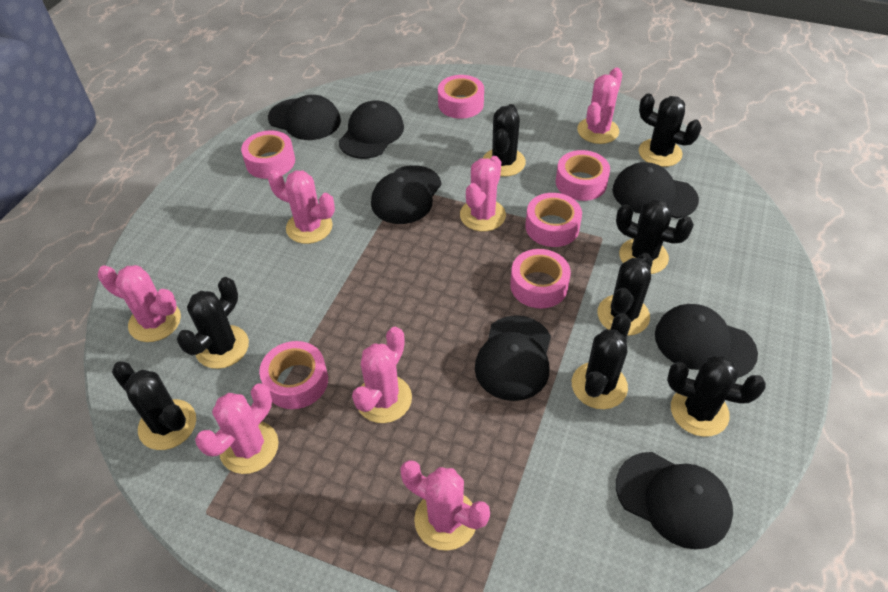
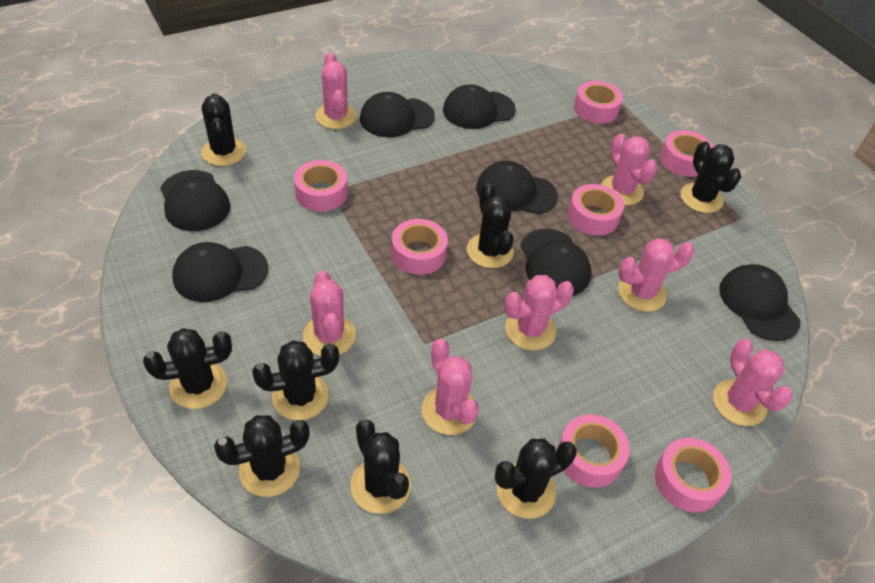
pink tape: 6 -> 7

